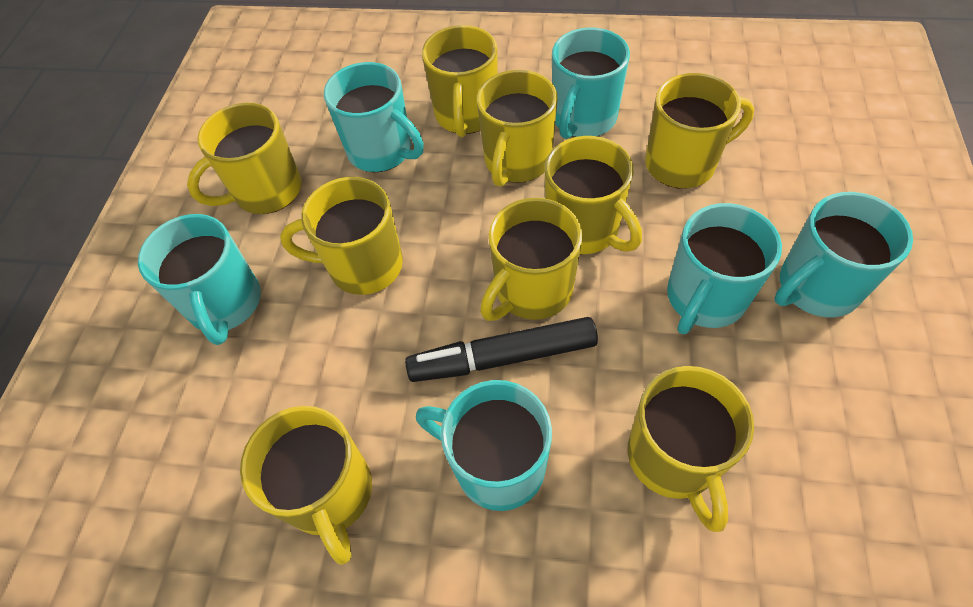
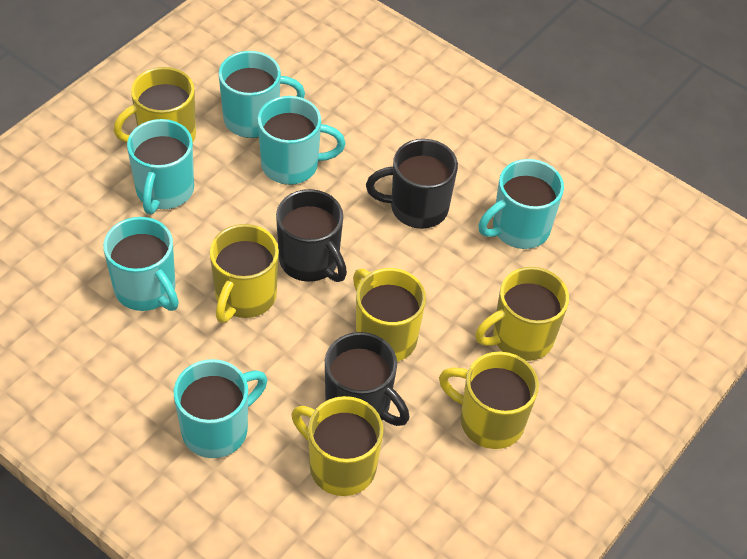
black marker: 1 -> 0
black mug: 0 -> 3
yellow mug: 9 -> 6

